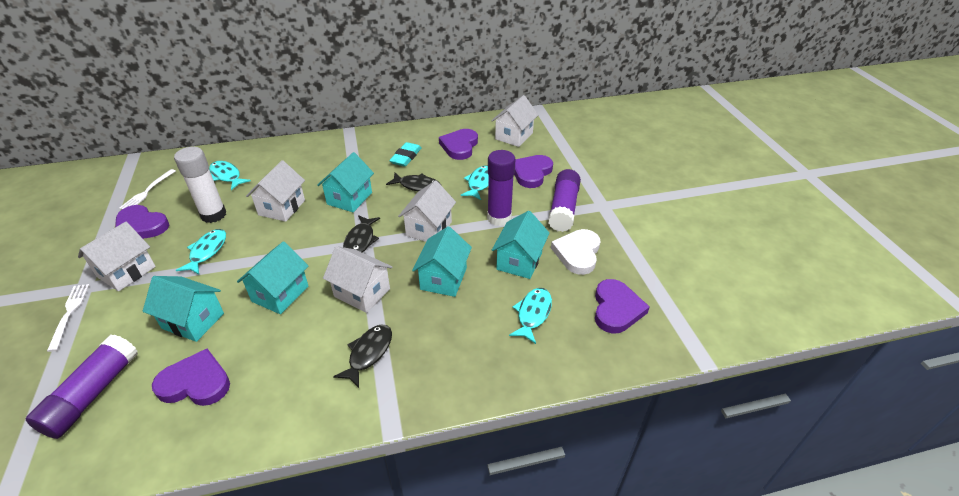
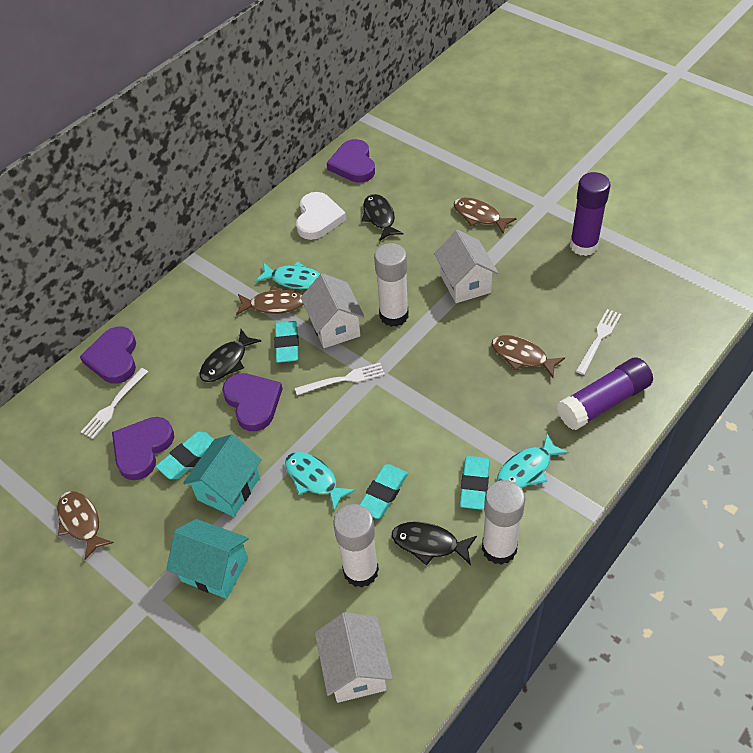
brown fish: 0 -> 4
purple glue stick: 3 -> 2
purple heart: 5 -> 4
turquoise eraser: 1 -> 4
turquoise fish: 4 -> 3
turquoise house: 5 -> 2
white fork: 2 -> 3
white glue stick: 1 -> 3
white house: 5 -> 3

